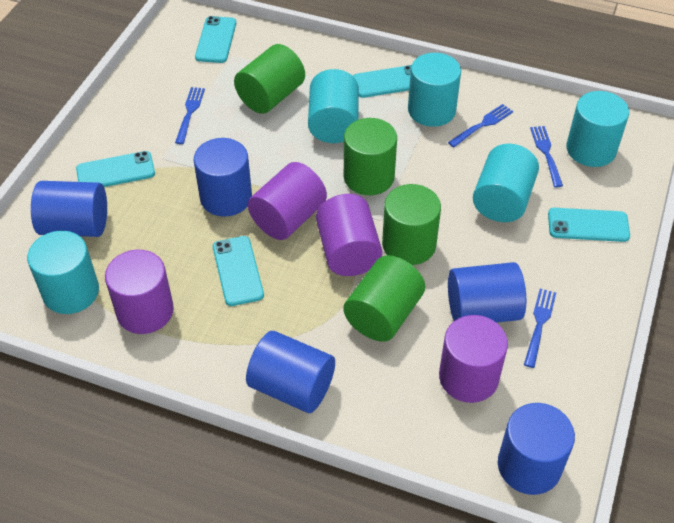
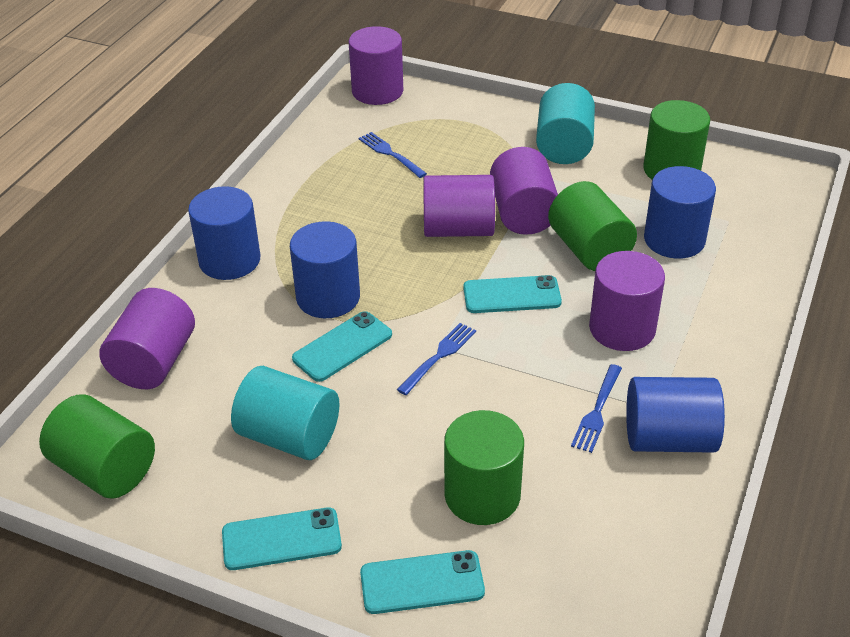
blue cylinder: 5 -> 4
blue fork: 4 -> 3
purple cylinder: 4 -> 5
turquoise cylinder: 5 -> 2
turquoise phone: 5 -> 4

